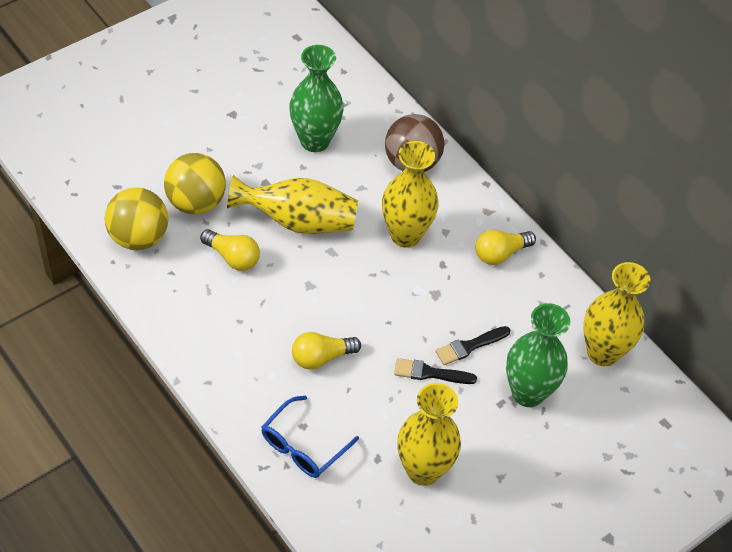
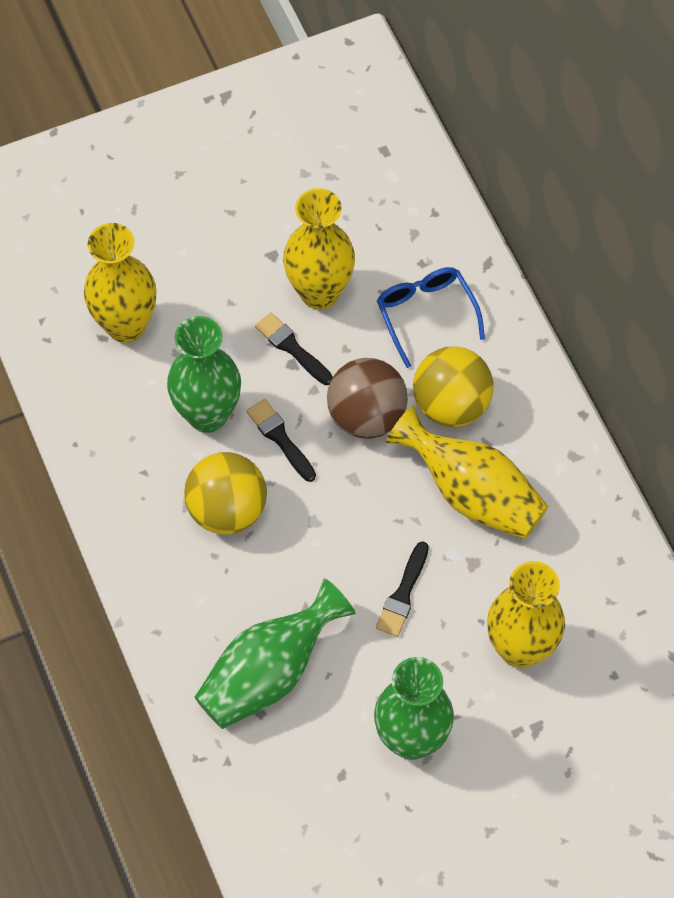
black brush: 2 -> 3
green vase: 2 -> 3
yellow light bulb: 3 -> 0

